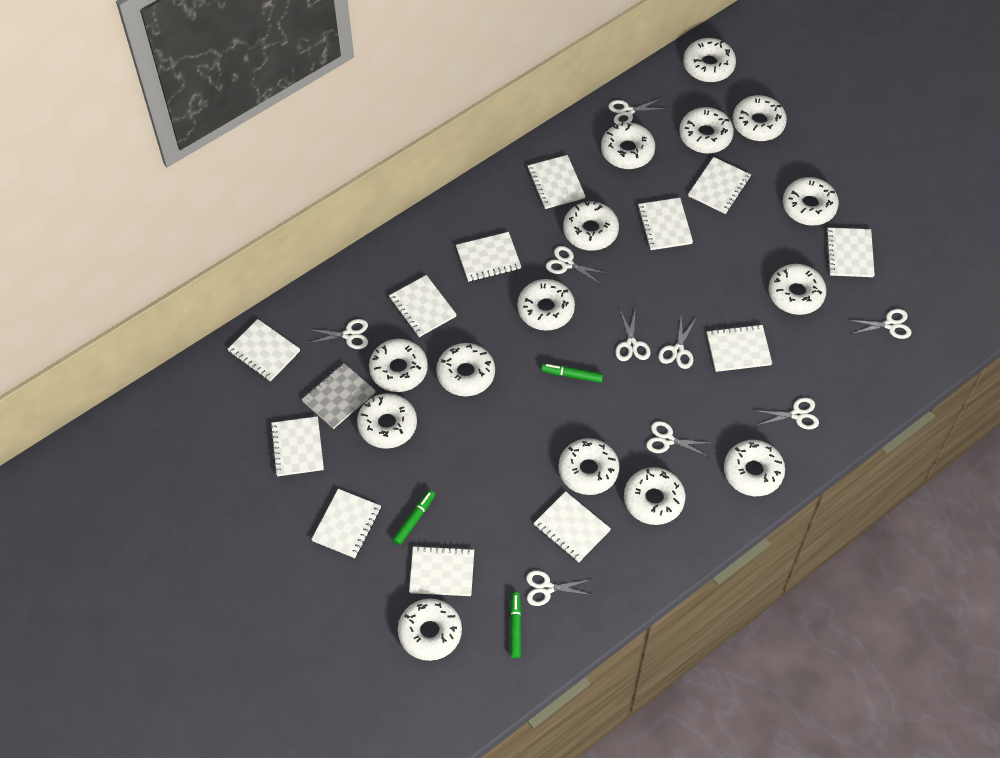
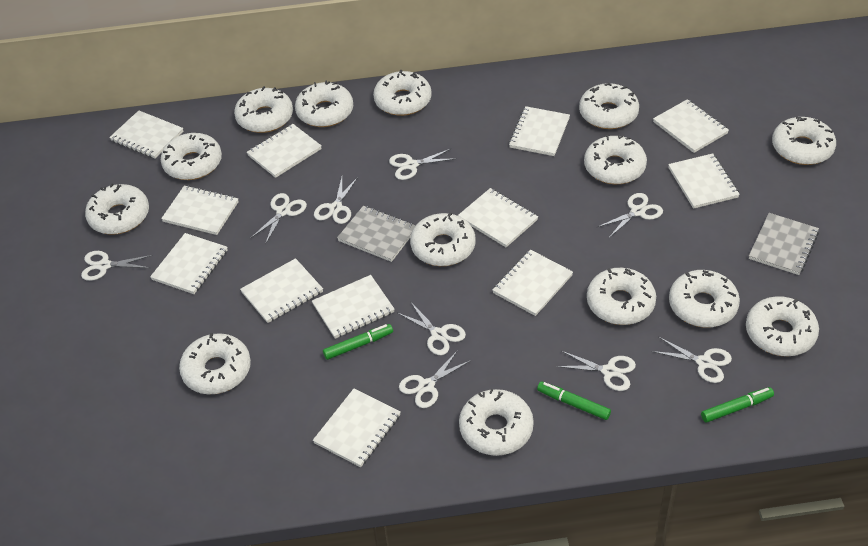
grey notebook: 1 -> 2
white donut: 15 -> 14

